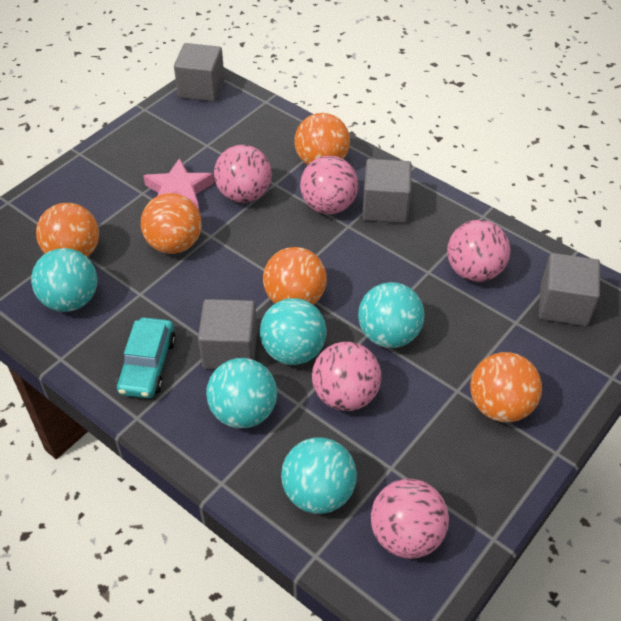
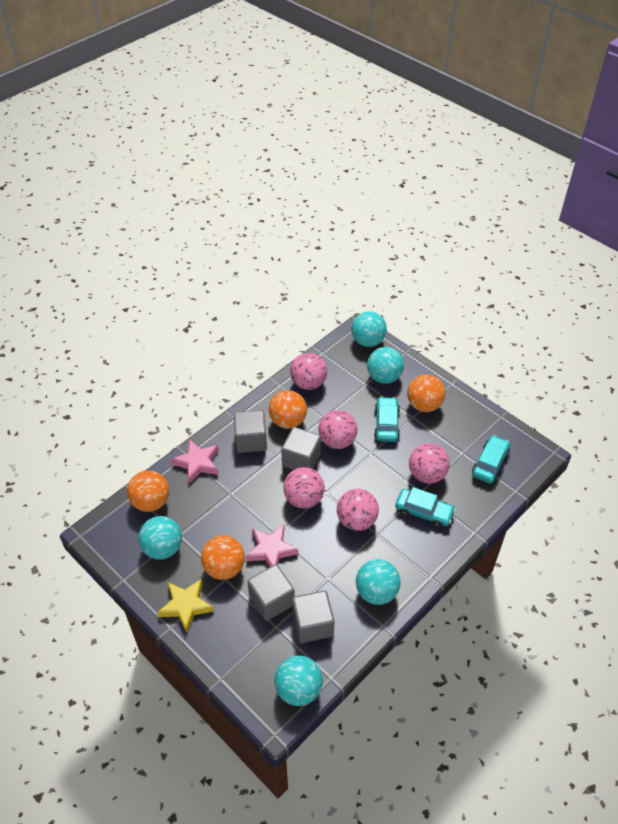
orange ball: 5 -> 4
pink star: 1 -> 2
turquoise car: 1 -> 3
yellow star: 0 -> 1

